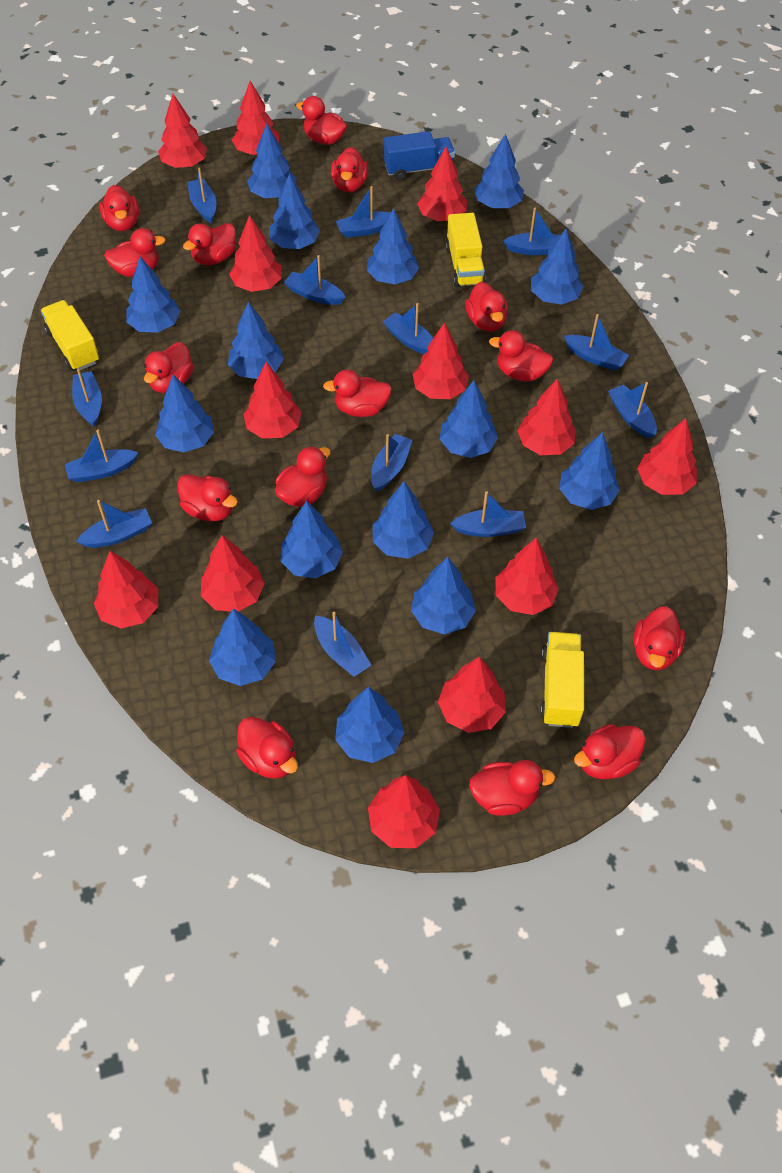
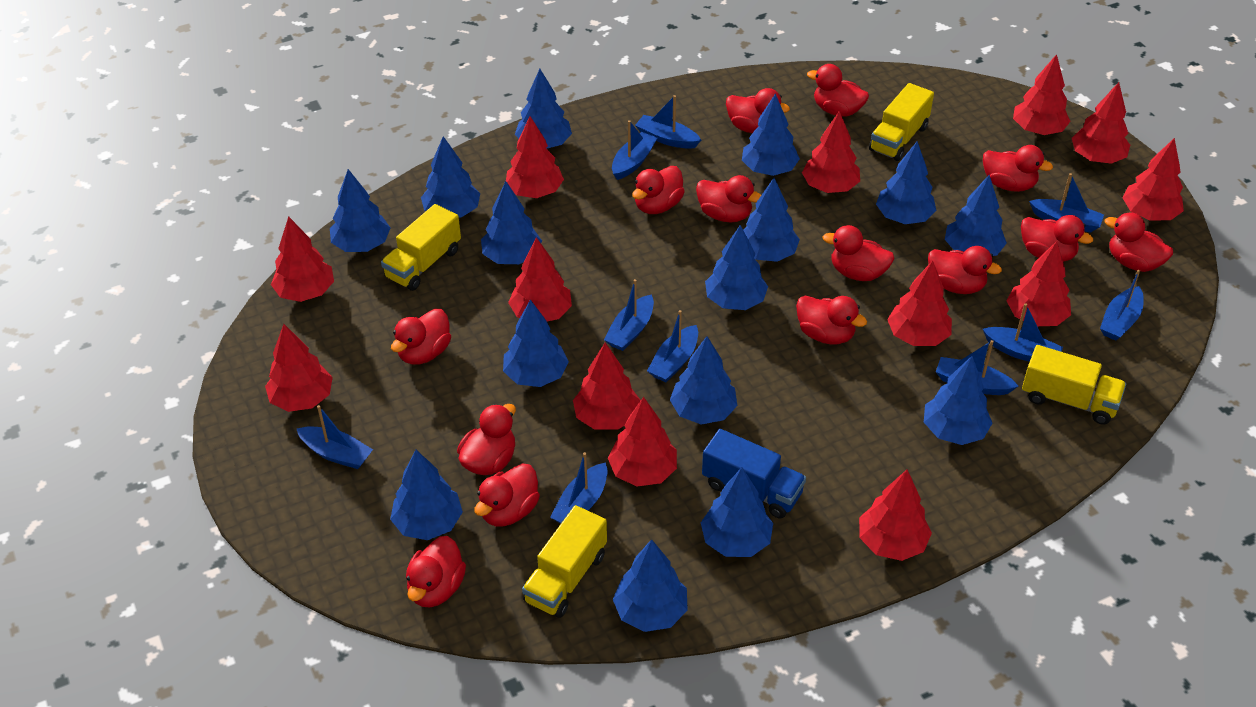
blue boat: 13 -> 10
red duck: 15 -> 14
yellow truck: 3 -> 4

